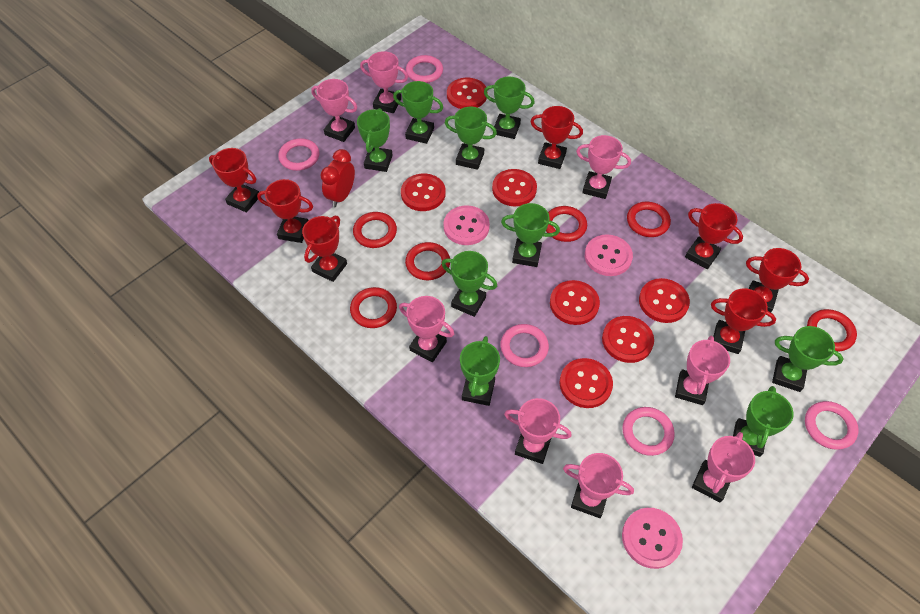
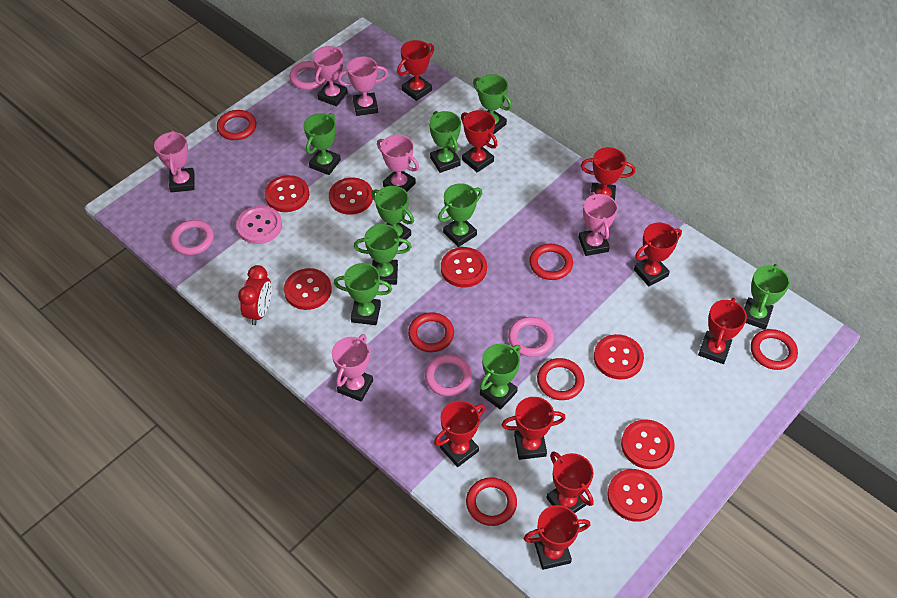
pink button: 3 -> 1
pink ring: 5 -> 4
pink trophy: 8 -> 6
red trophy: 7 -> 9

